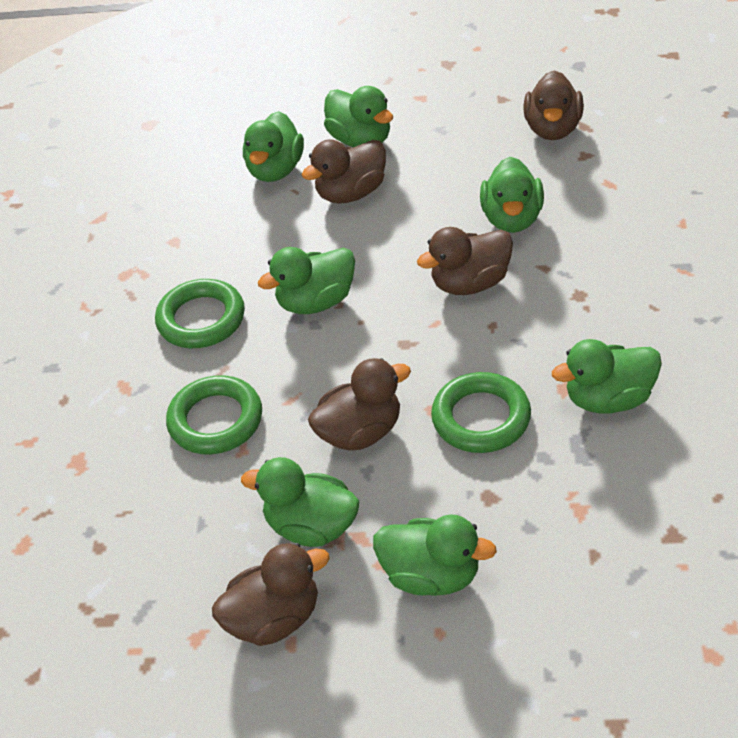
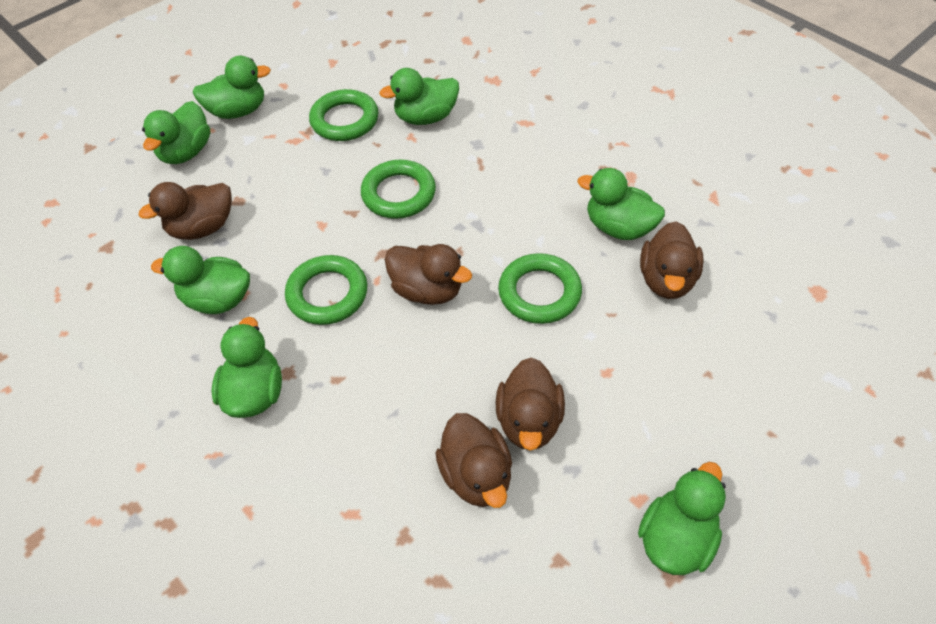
green ring: 3 -> 4

